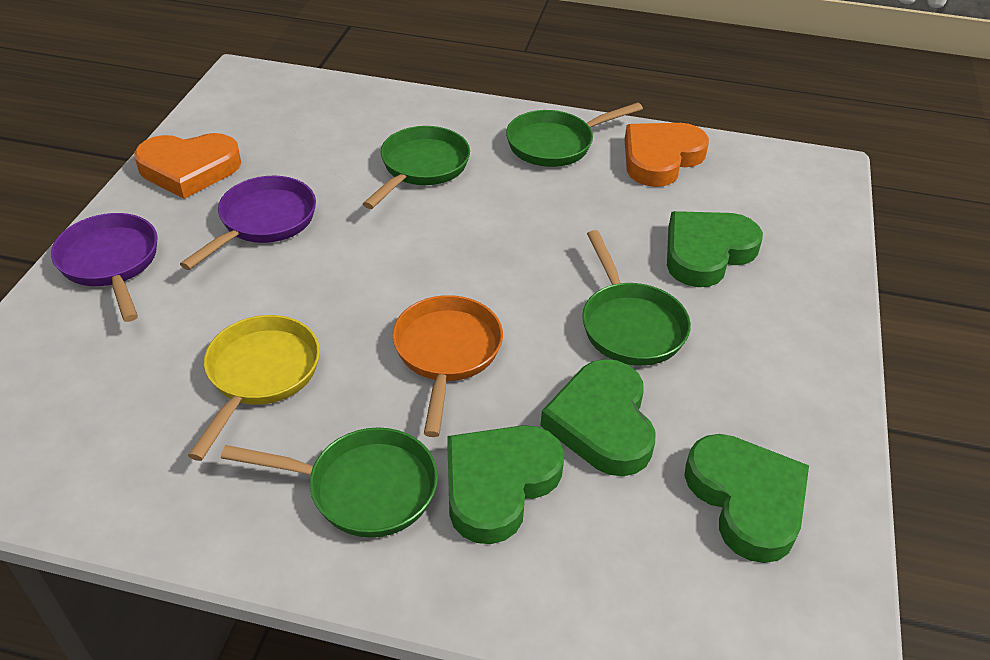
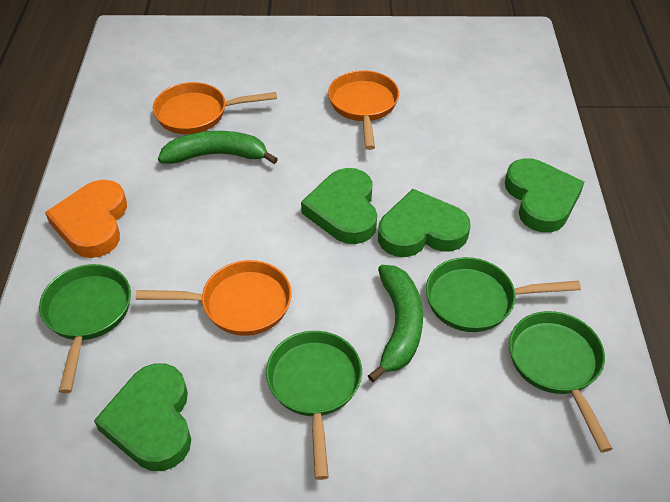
green banana: 0 -> 2
orange heart: 2 -> 1
orange pan: 1 -> 3
purple pan: 2 -> 0
yellow pan: 1 -> 0

